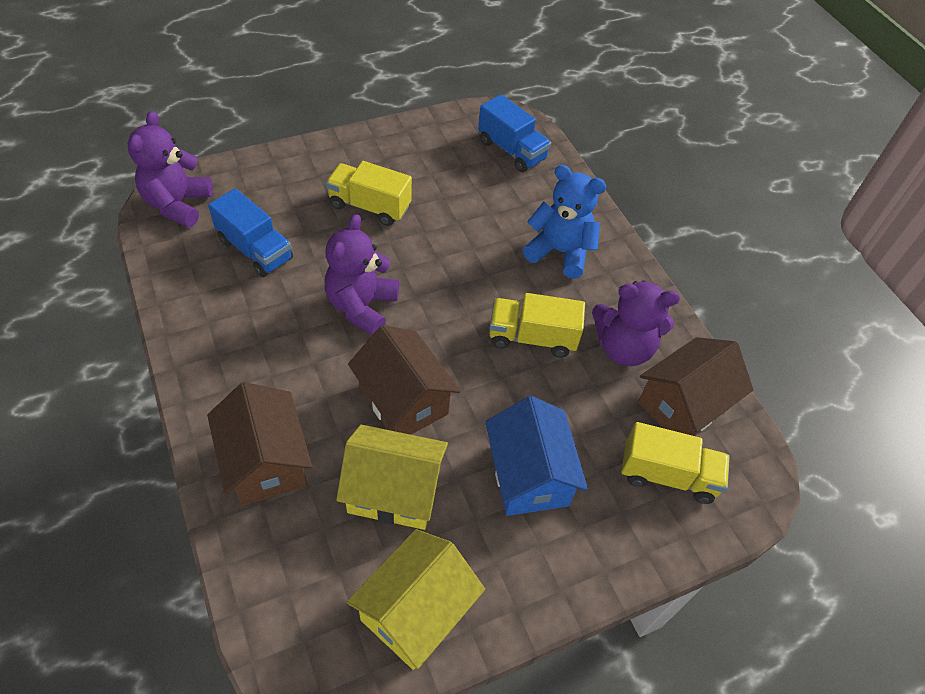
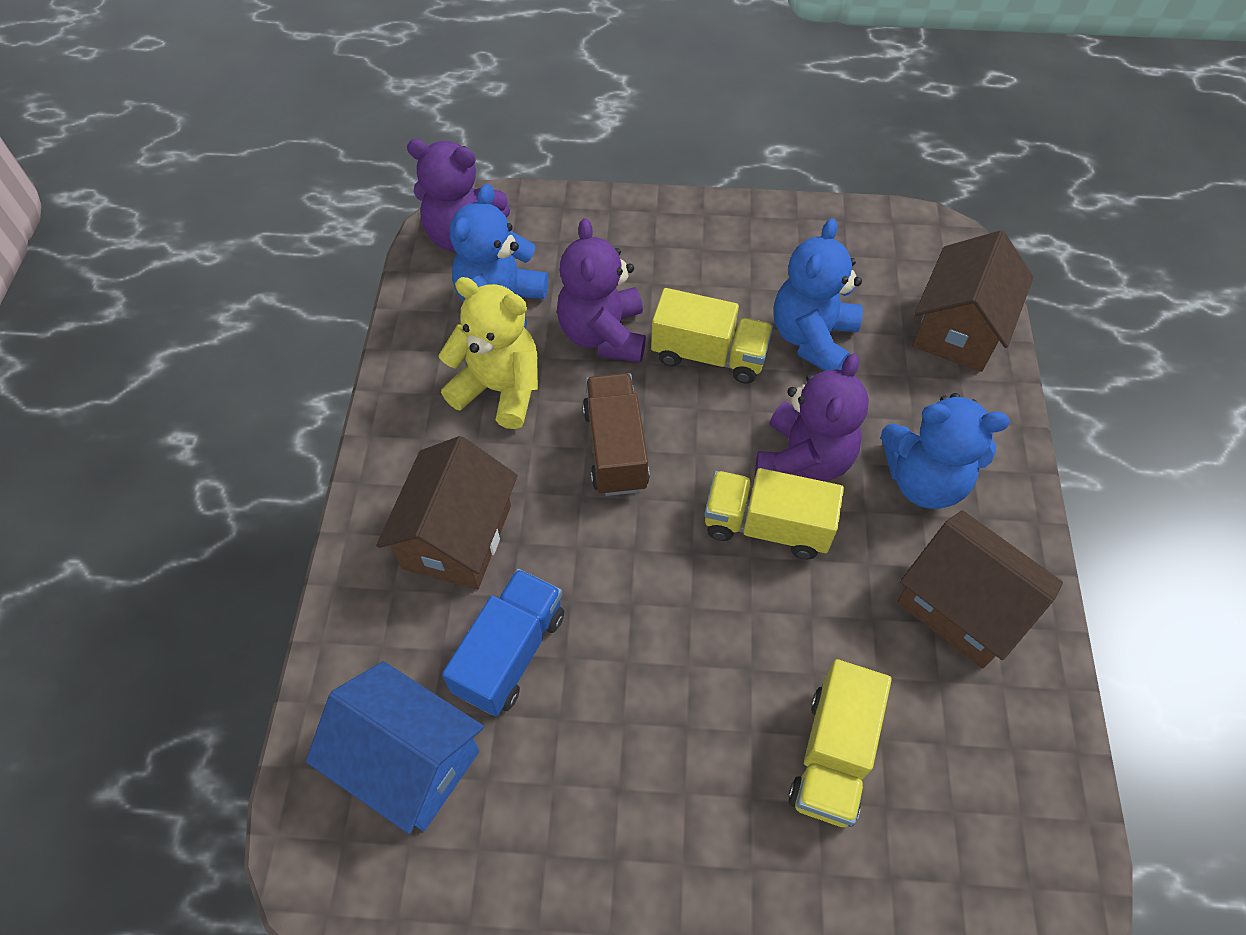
blue teddy bear: 1 -> 3
blue truck: 2 -> 1
brown truck: 0 -> 1
yellow house: 2 -> 0
yellow teddy bear: 0 -> 1

